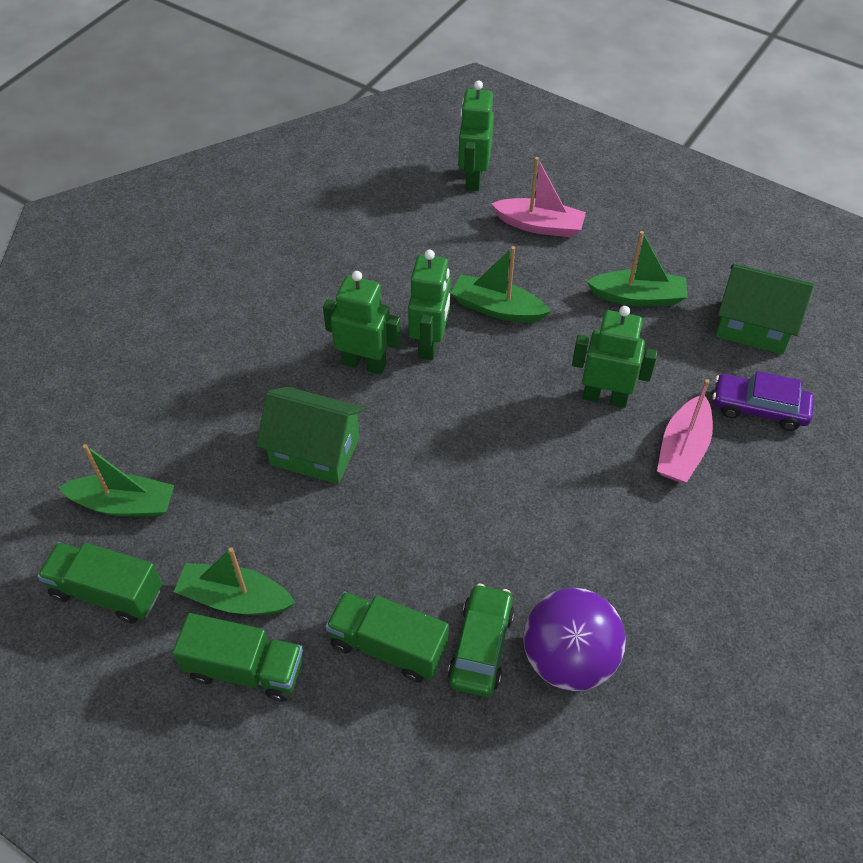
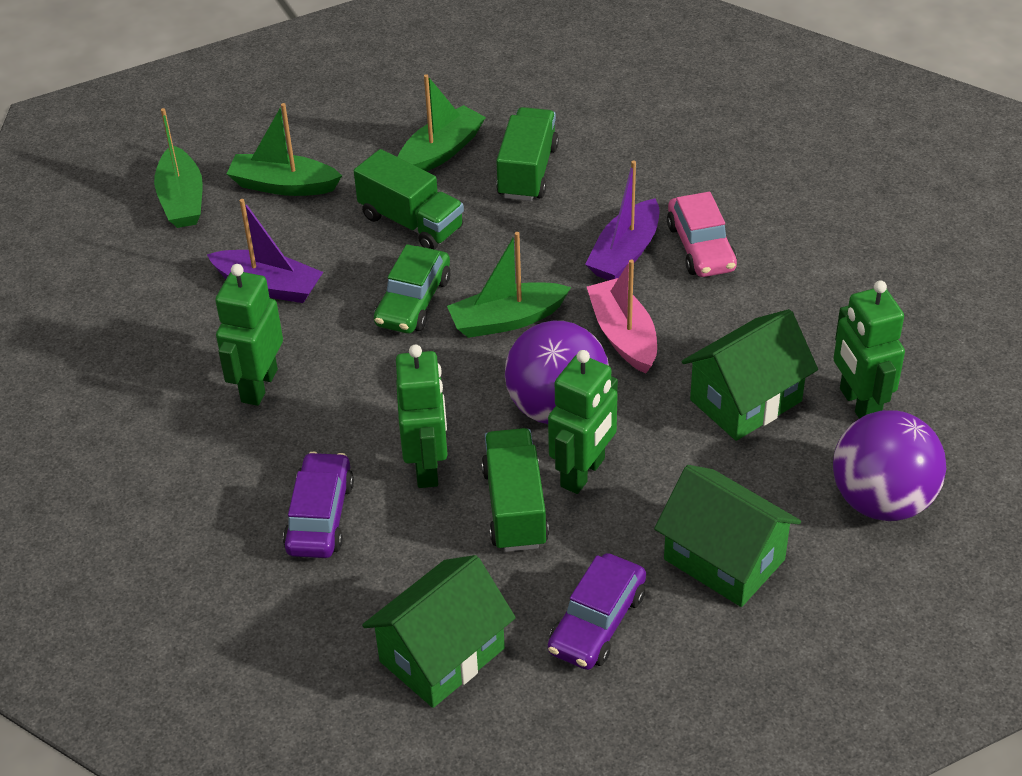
green house: 2 -> 3
pink boat: 2 -> 1
pink car: 0 -> 1
purple ball: 1 -> 2
purple boat: 0 -> 2
purple car: 1 -> 2

